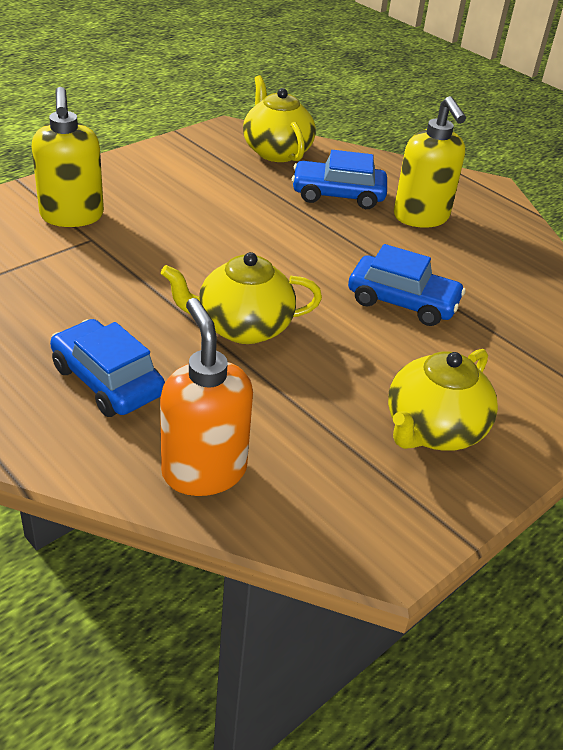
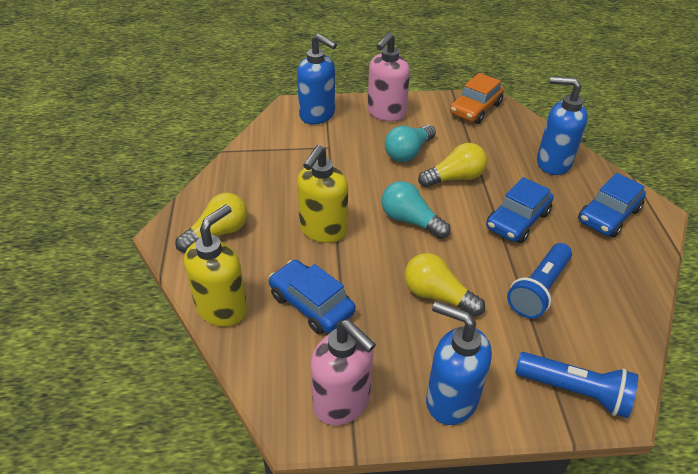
blue flashlight: 0 -> 2
blue soap dispenser: 0 -> 3
orange car: 0 -> 1
orange soap dispenser: 1 -> 0
pink soap dispenser: 0 -> 2
turquoise light bulb: 0 -> 2
yellow light bulb: 0 -> 3
yellow teapot: 3 -> 0

